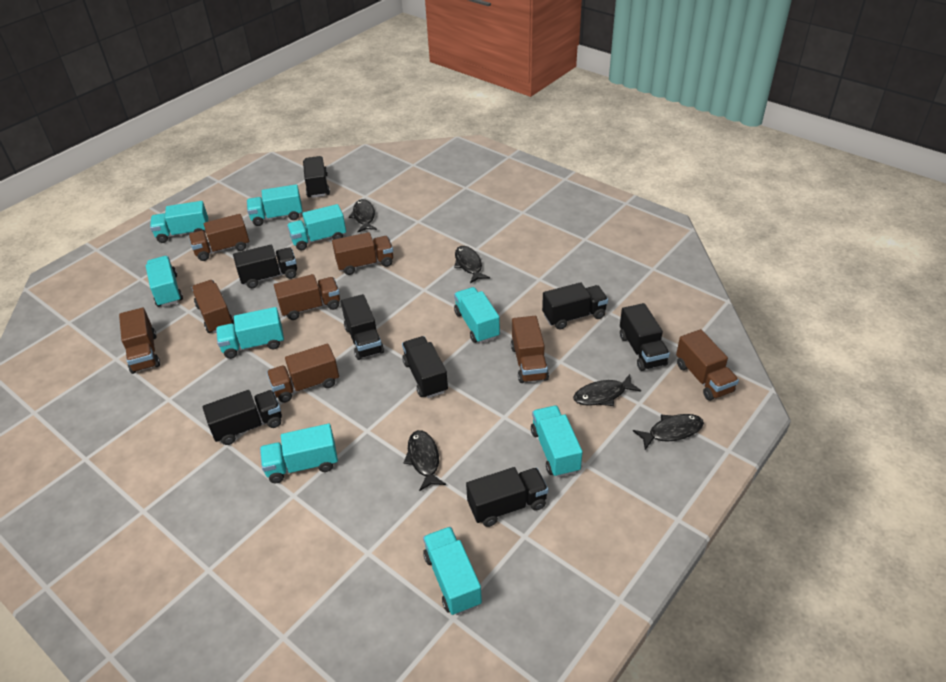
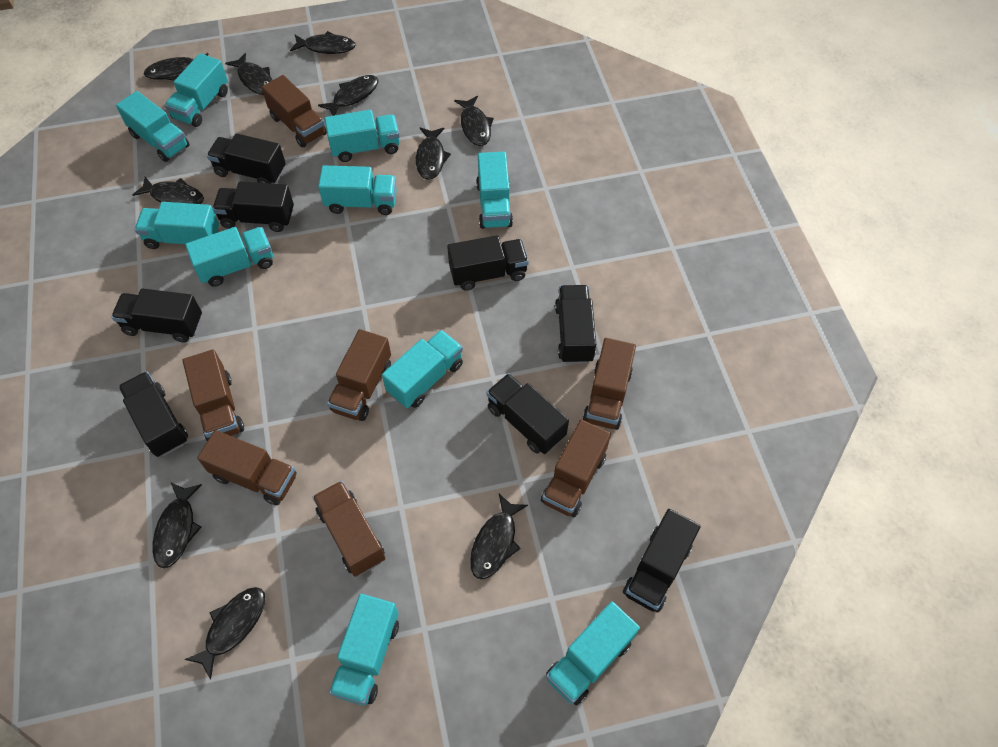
black fish: 5 -> 10
brown truck: 8 -> 7
turquoise truck: 9 -> 10

